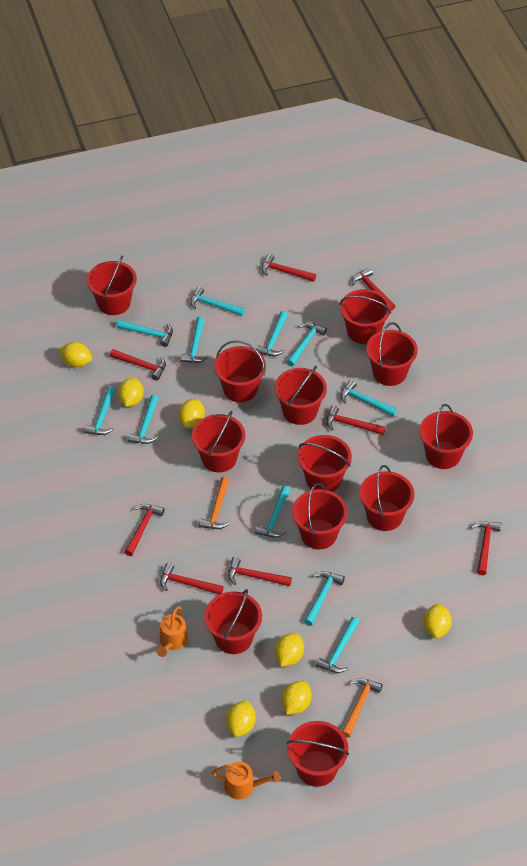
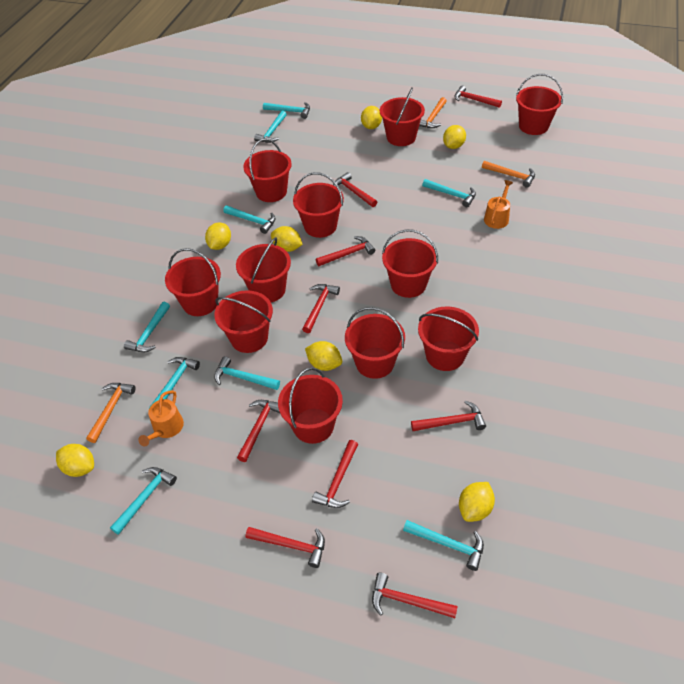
orange hammer: 2 -> 3
red bucket: 12 -> 11
red hammer: 8 -> 9
turquoise hammer: 11 -> 9

